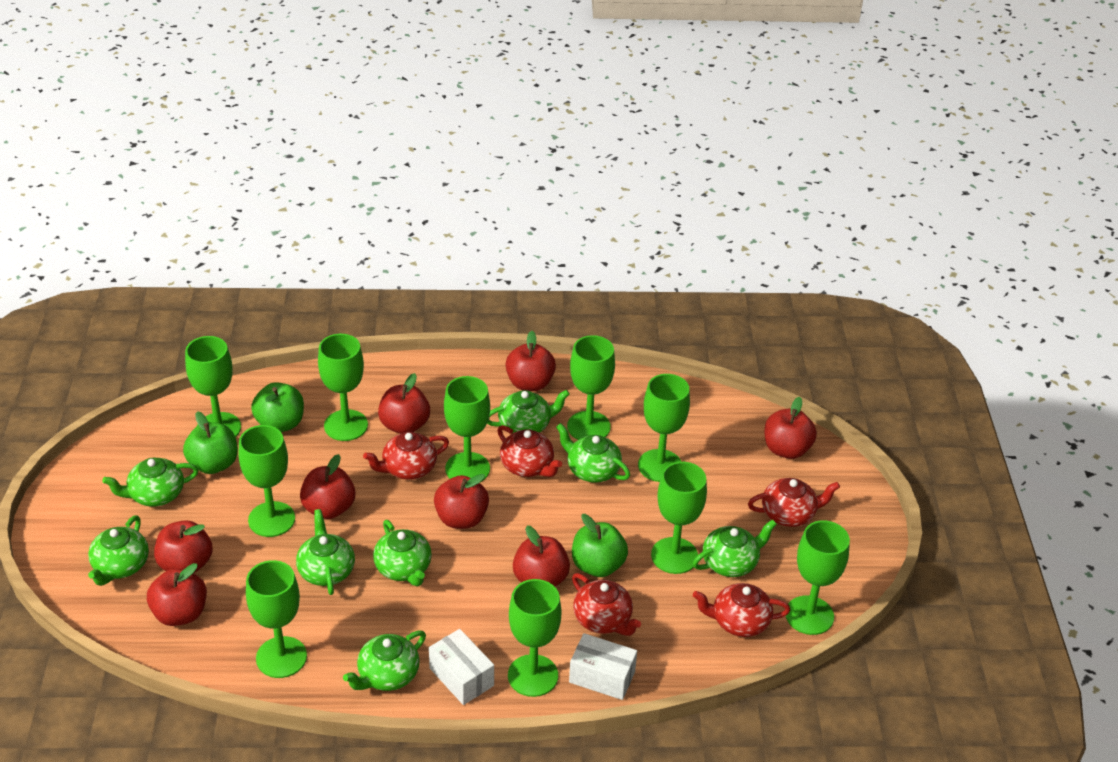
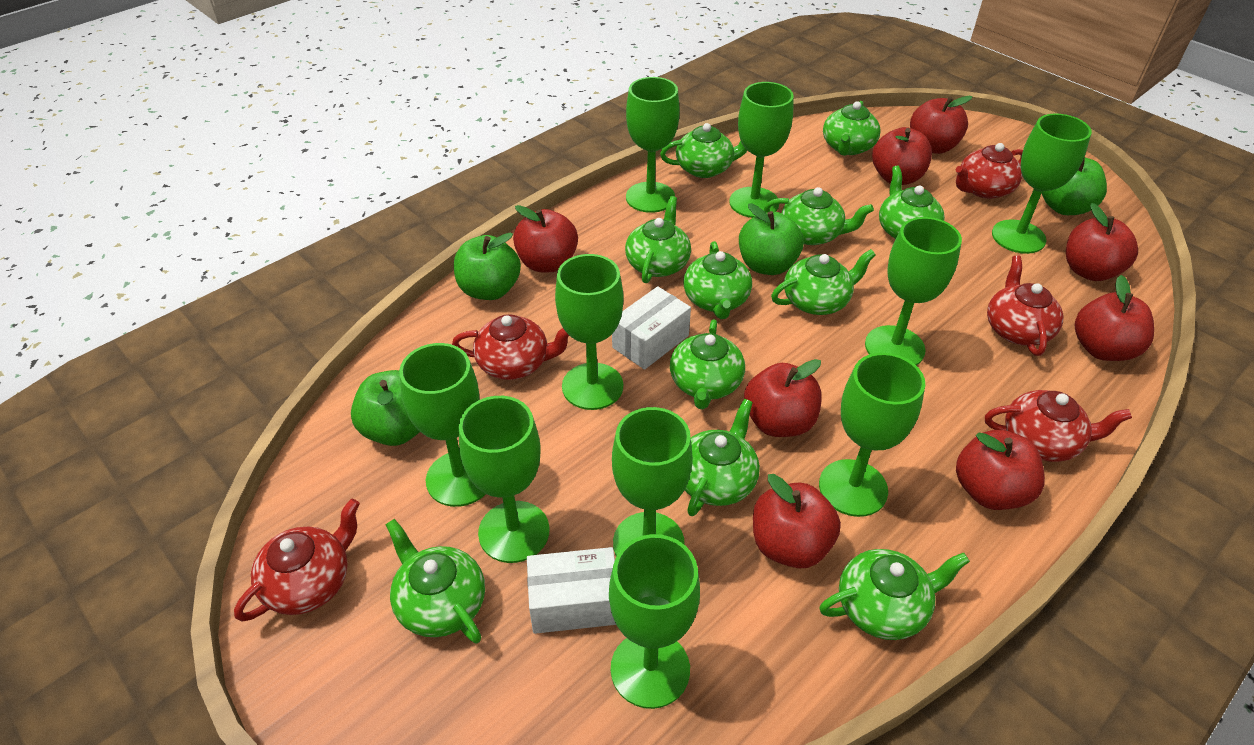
green apple: 3 -> 4
green teapot: 8 -> 11

